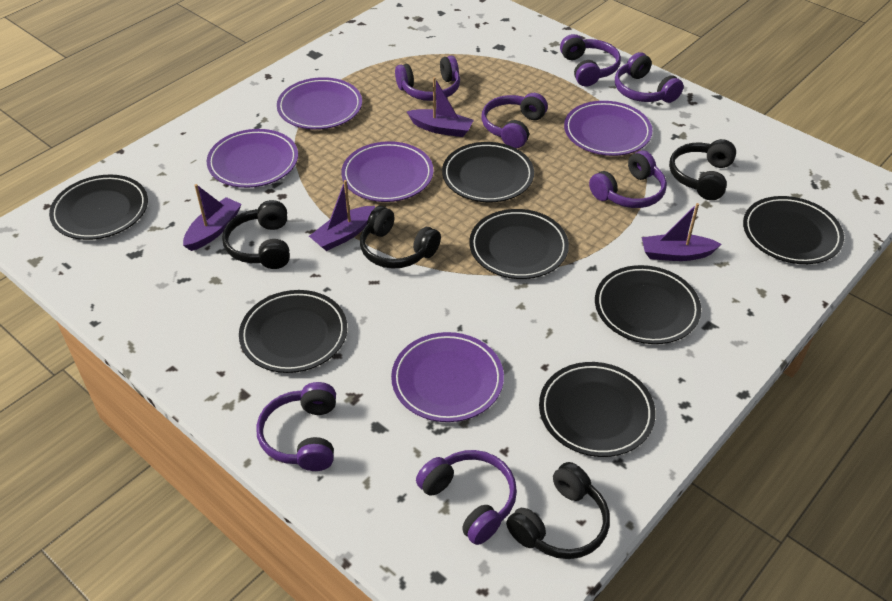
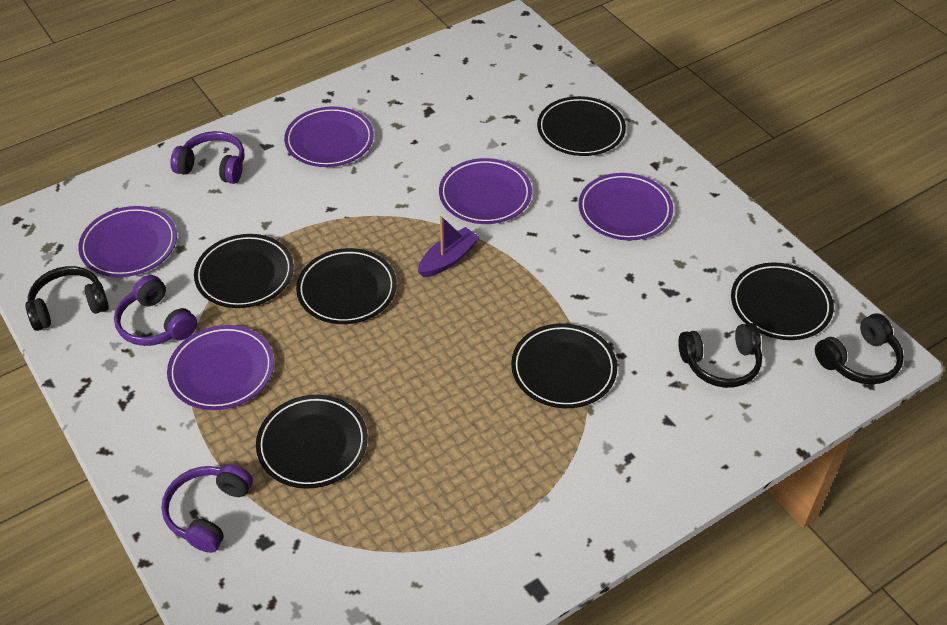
black headphones: 4 -> 3
black plate: 7 -> 6
purple boat: 4 -> 1
purple headphones: 7 -> 3

